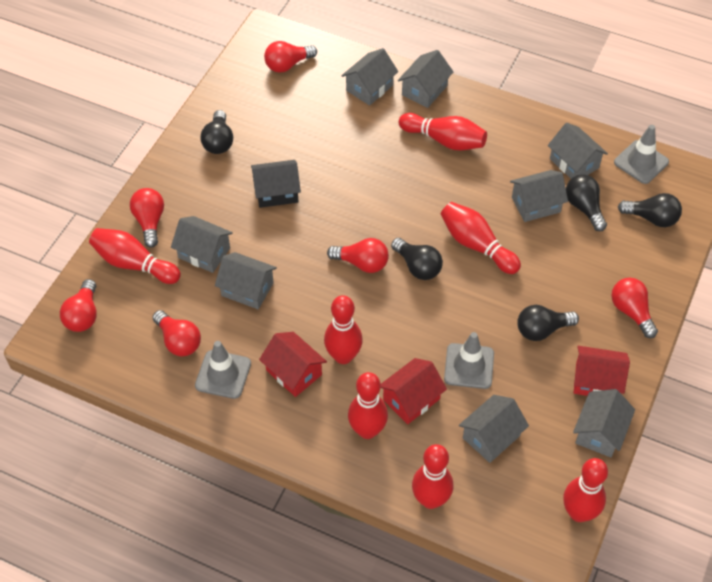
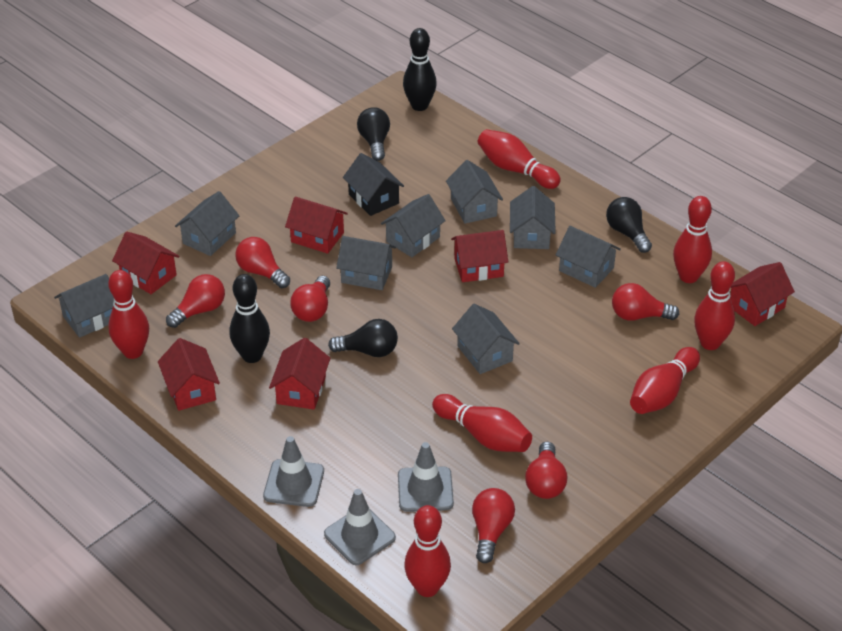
black bowling pin: 0 -> 2
black light bulb: 5 -> 3
red house: 3 -> 6

